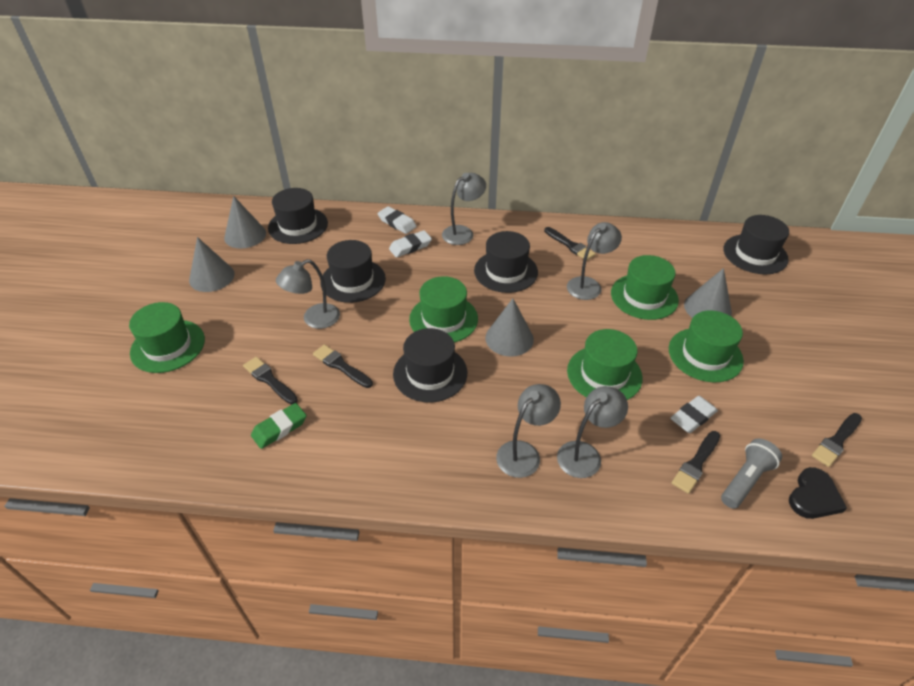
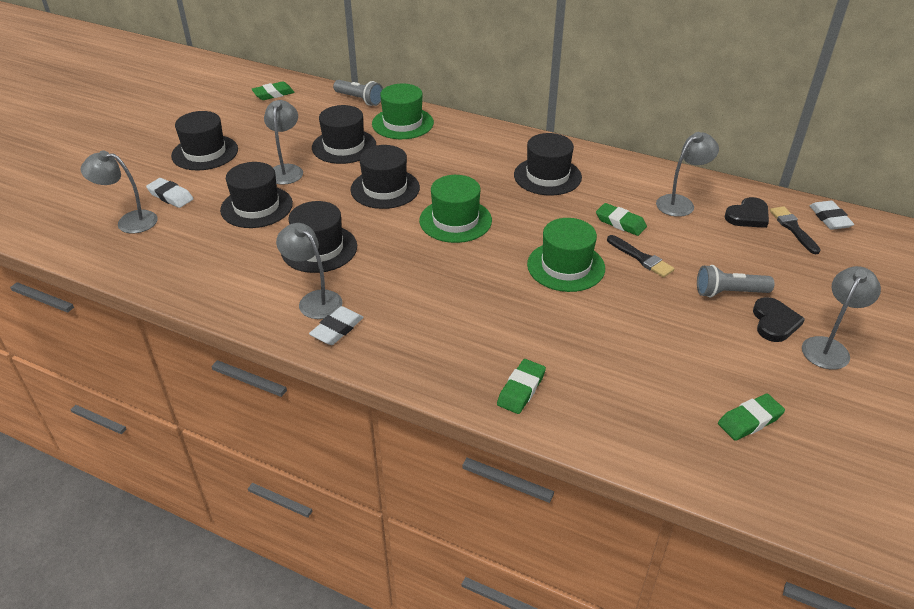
black brush: 5 -> 2
black hat: 5 -> 6
black heart: 1 -> 2
green eraser: 1 -> 4
green hat: 5 -> 3
grey cone: 4 -> 0
grey flashlight: 1 -> 2

